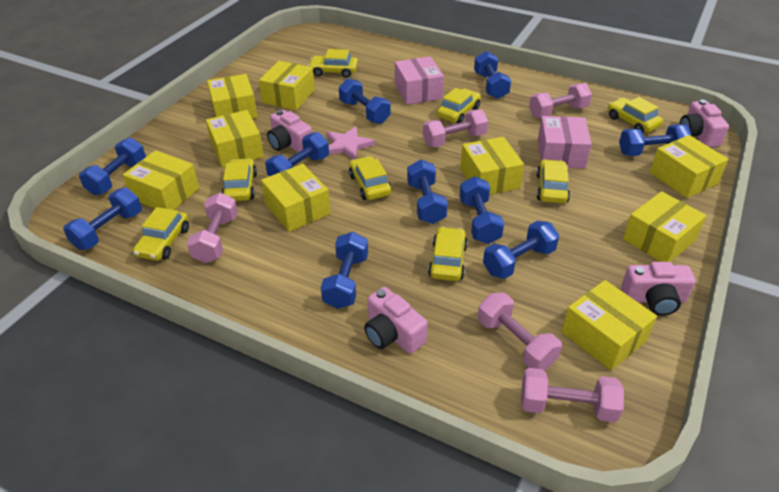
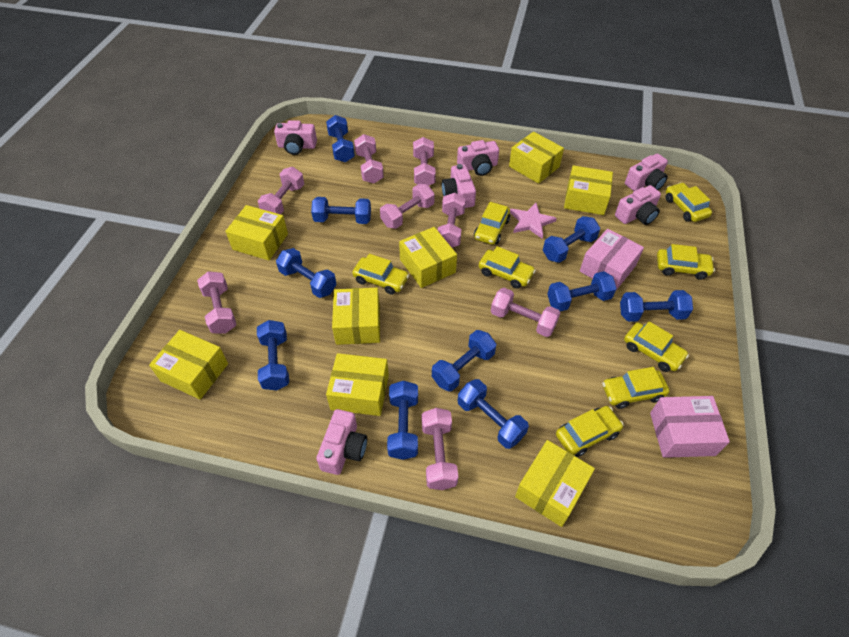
pink camera: 4 -> 6
pink dumbbell: 5 -> 8
yellow box: 9 -> 8

